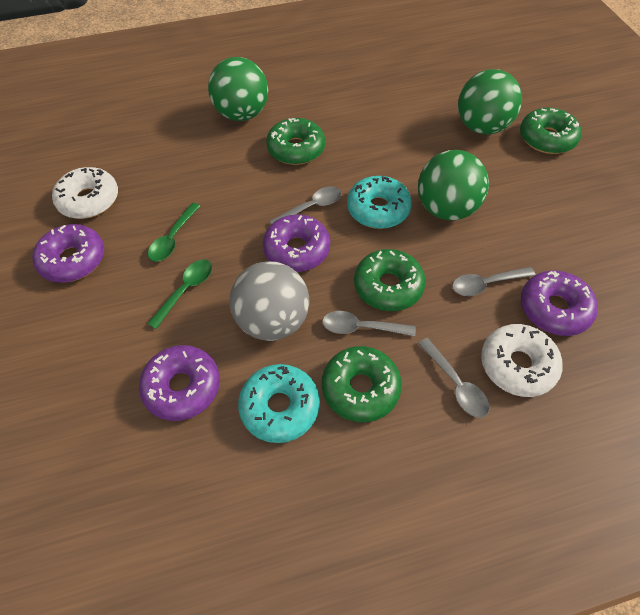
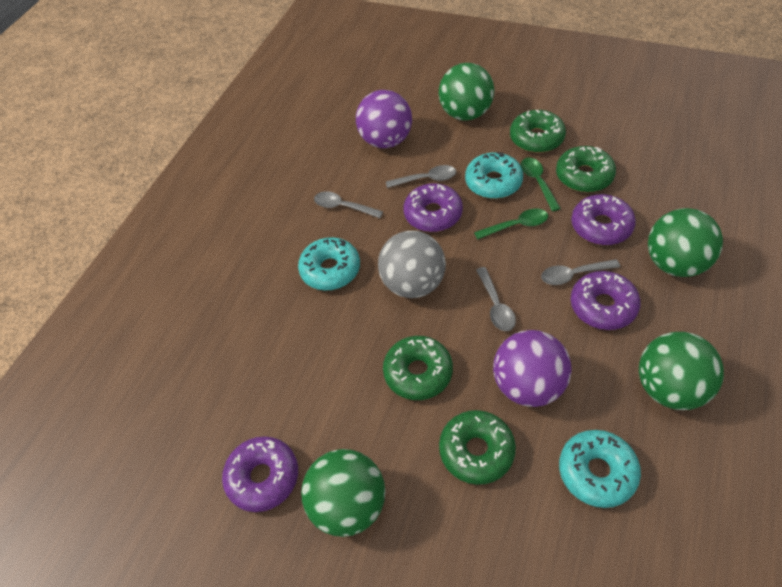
green ball: 3 -> 4
purple ball: 0 -> 2
turquoise donut: 2 -> 3
white donut: 2 -> 0

